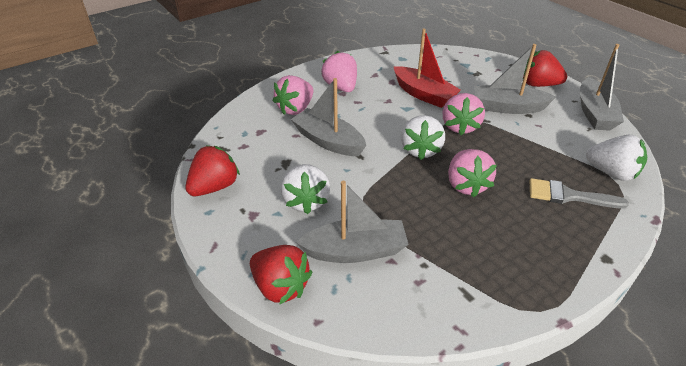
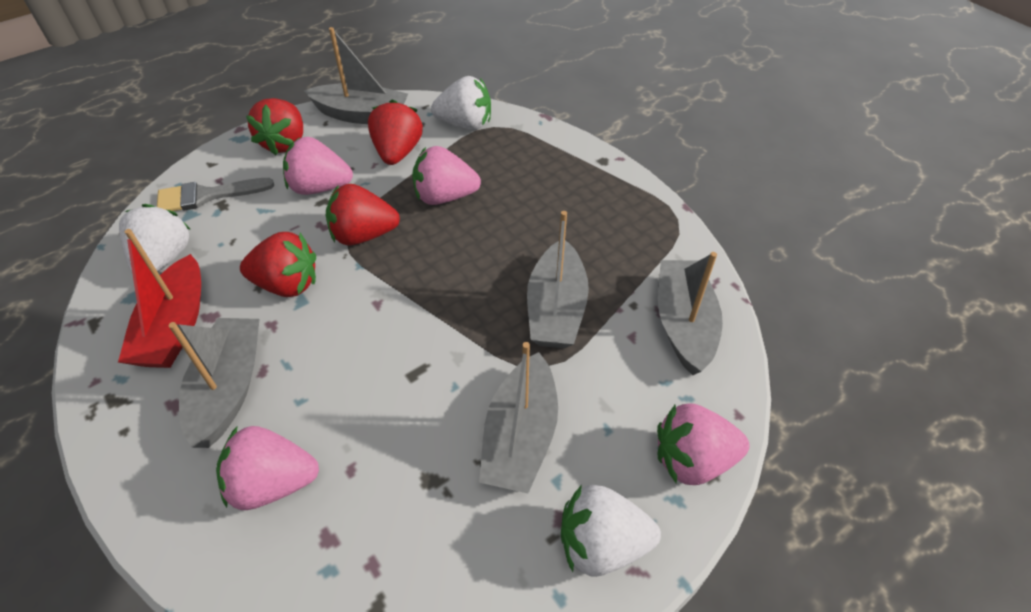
grey boat: 4 -> 5
red strawberry: 3 -> 4

